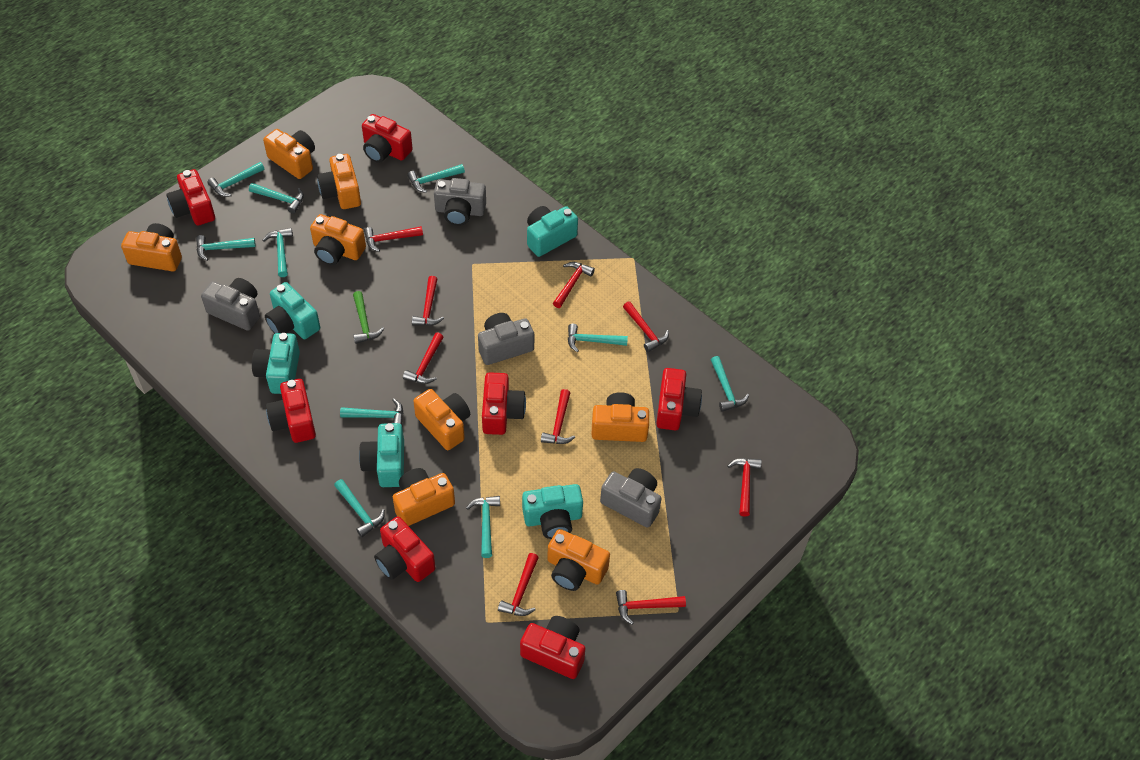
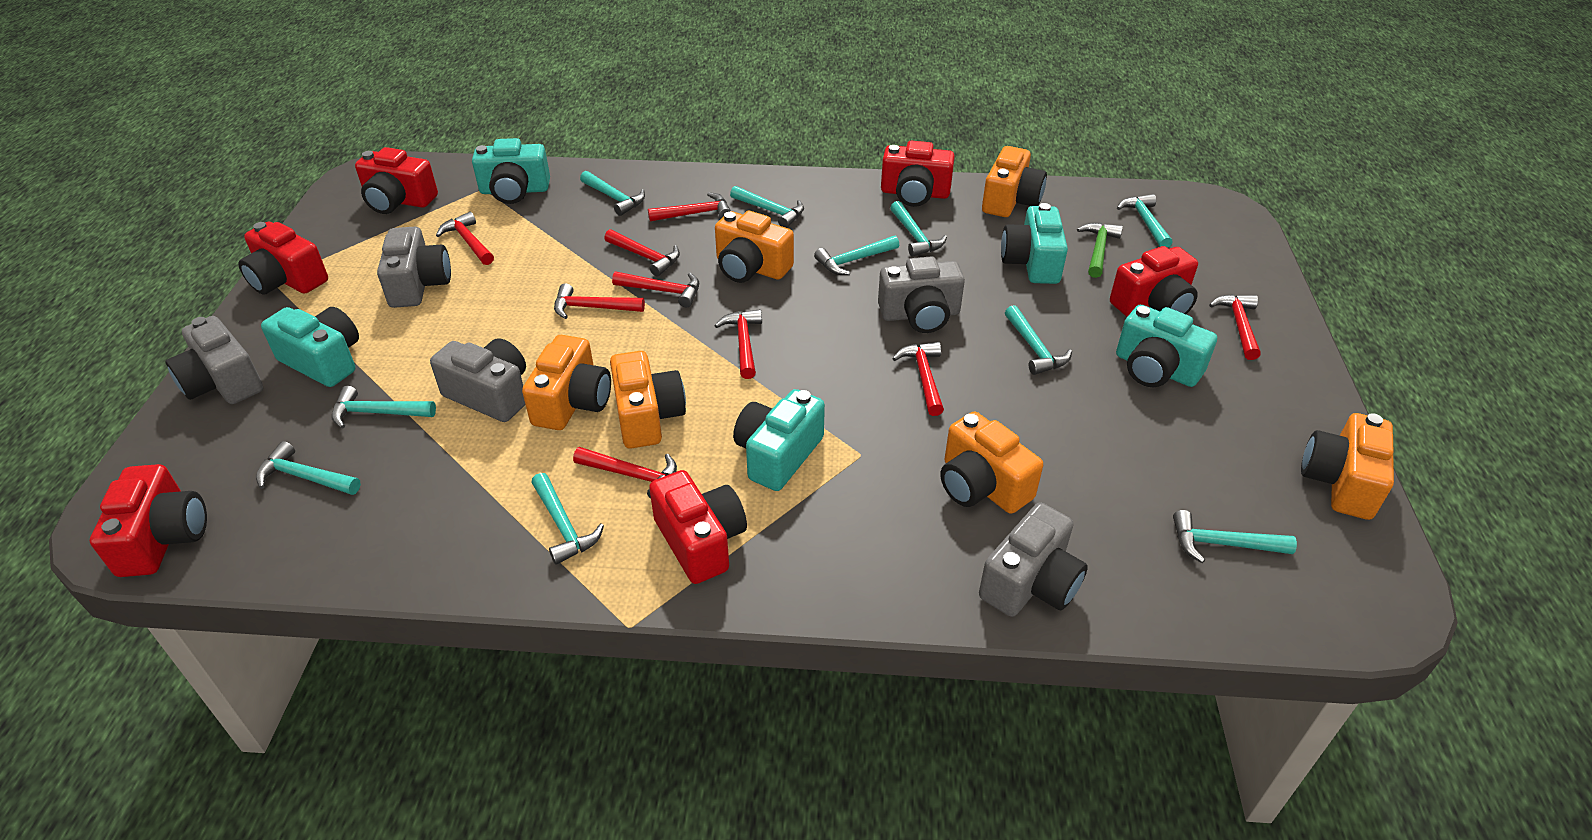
grey camera: 4 -> 5
orange camera: 8 -> 6
red camera: 7 -> 6

